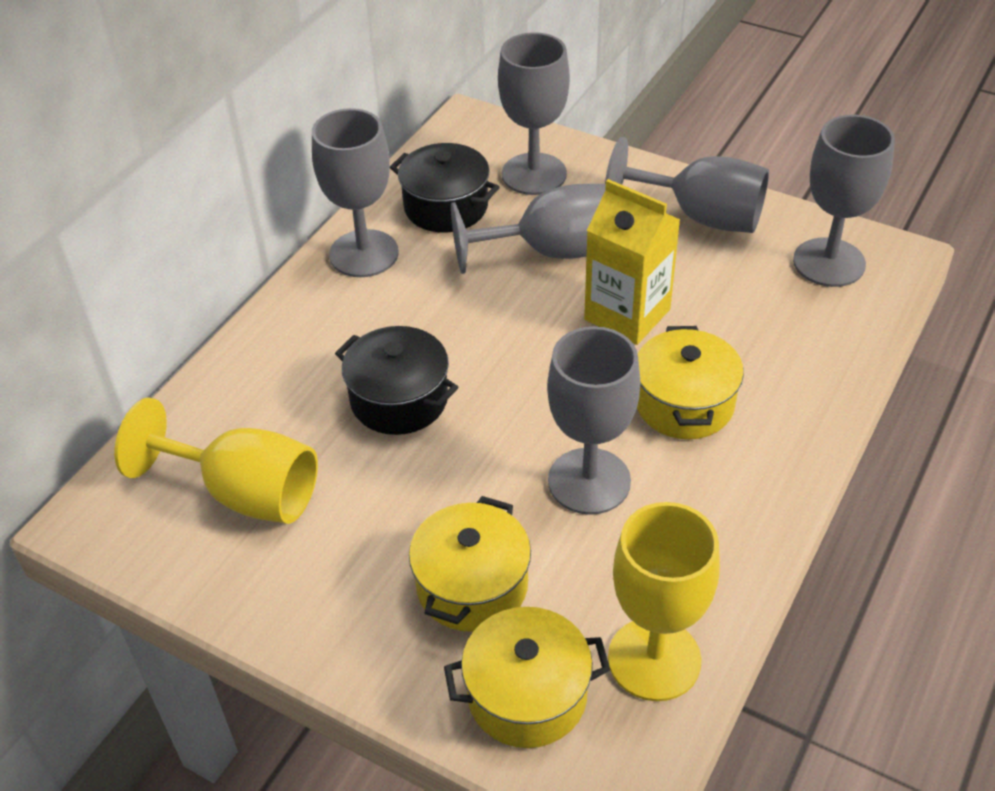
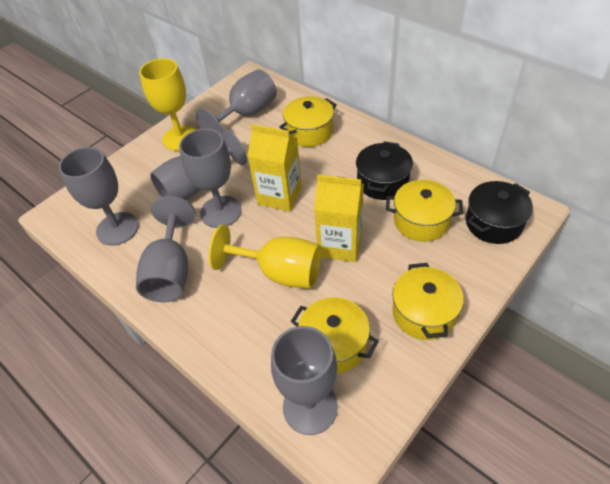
yellow carton: 1 -> 2
yellow pot: 3 -> 4

